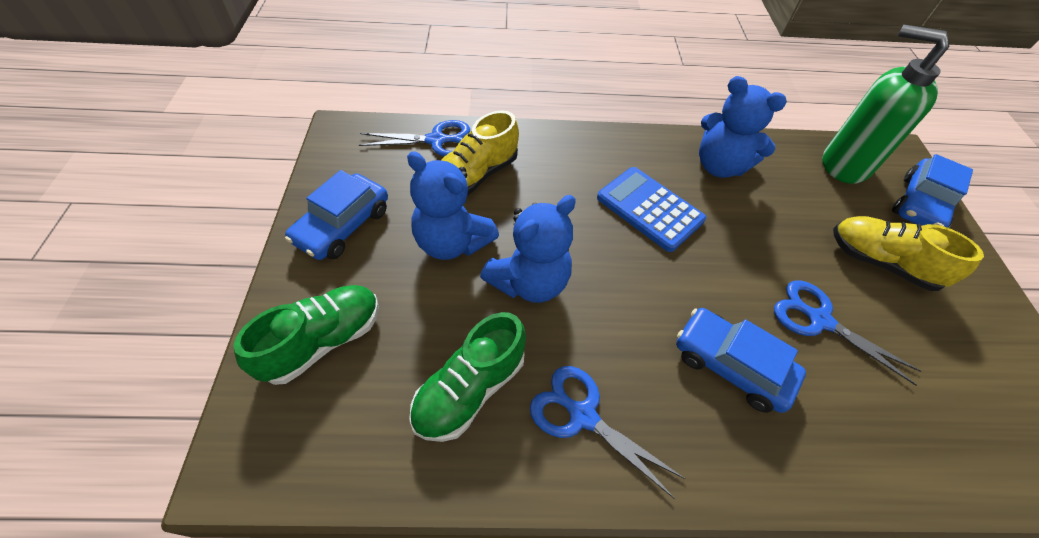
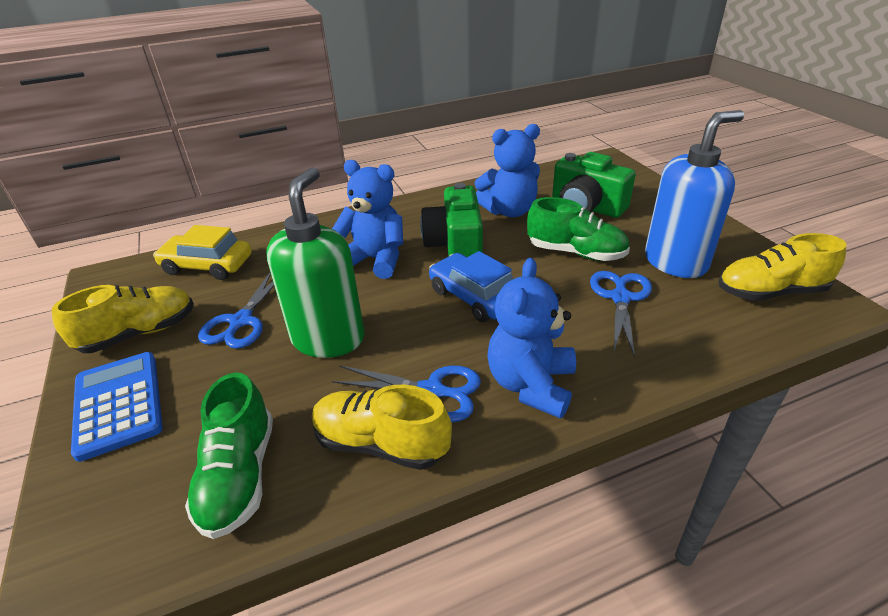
blue car: 3 -> 1
blue soap dispenser: 0 -> 1
green camera: 0 -> 2
yellow car: 0 -> 1
yellow shoe: 2 -> 3

